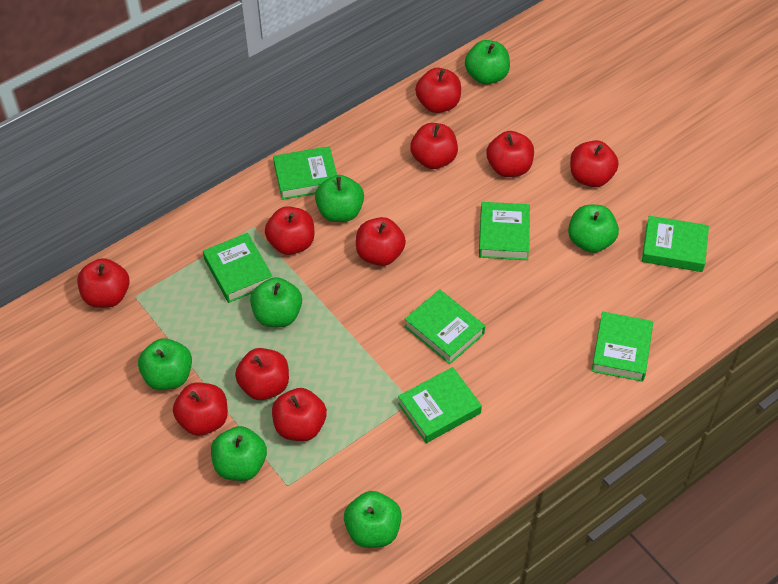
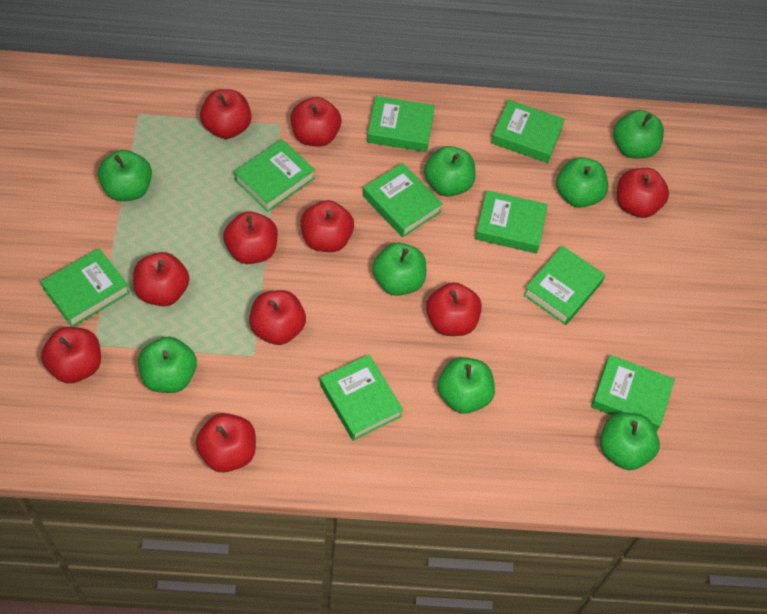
green apple: 7 -> 8
green book: 7 -> 9

